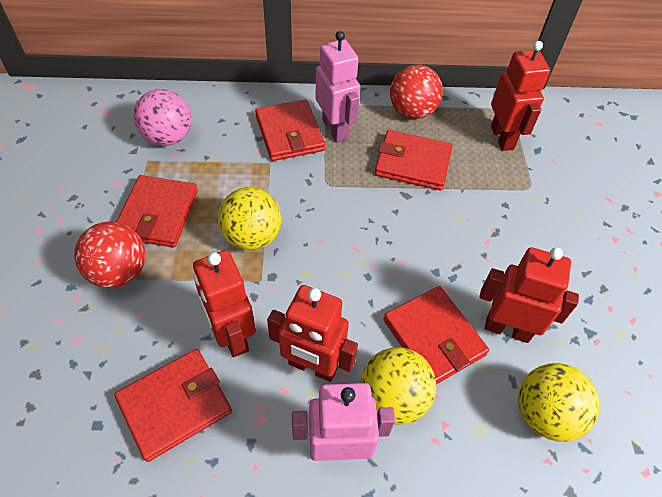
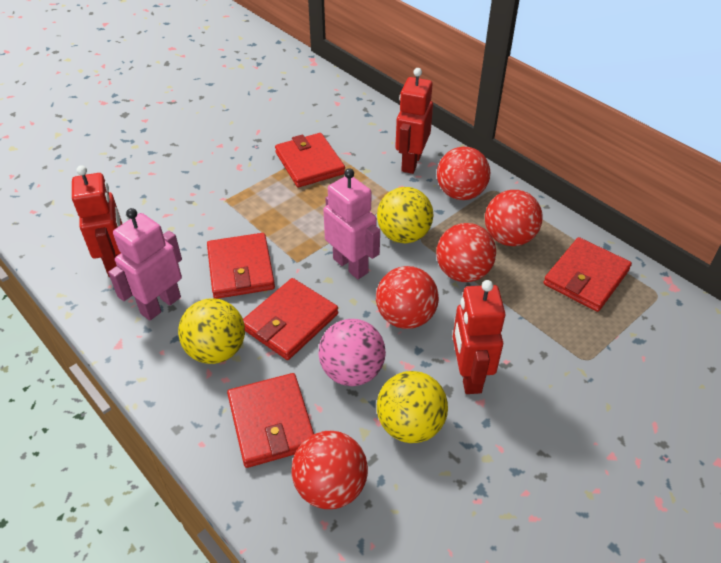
red ball: 2 -> 5
red robot: 4 -> 3

